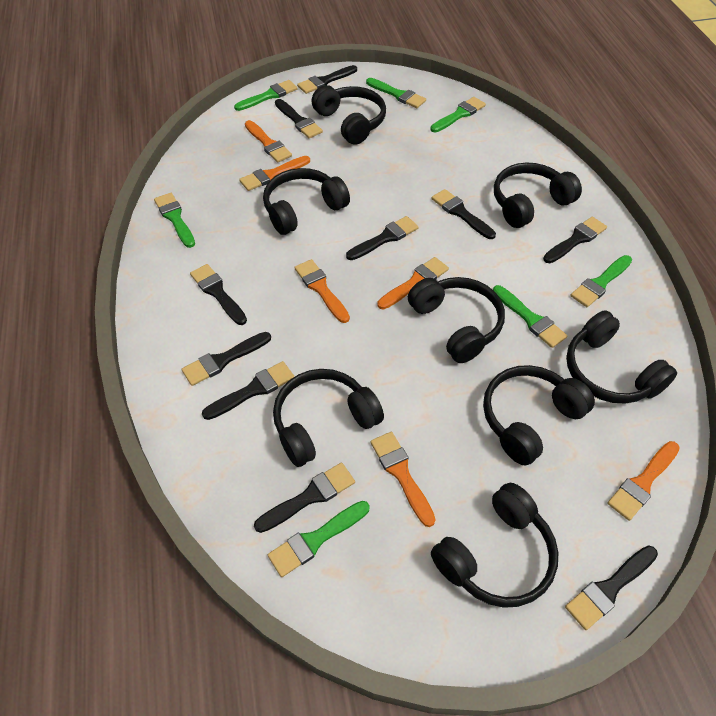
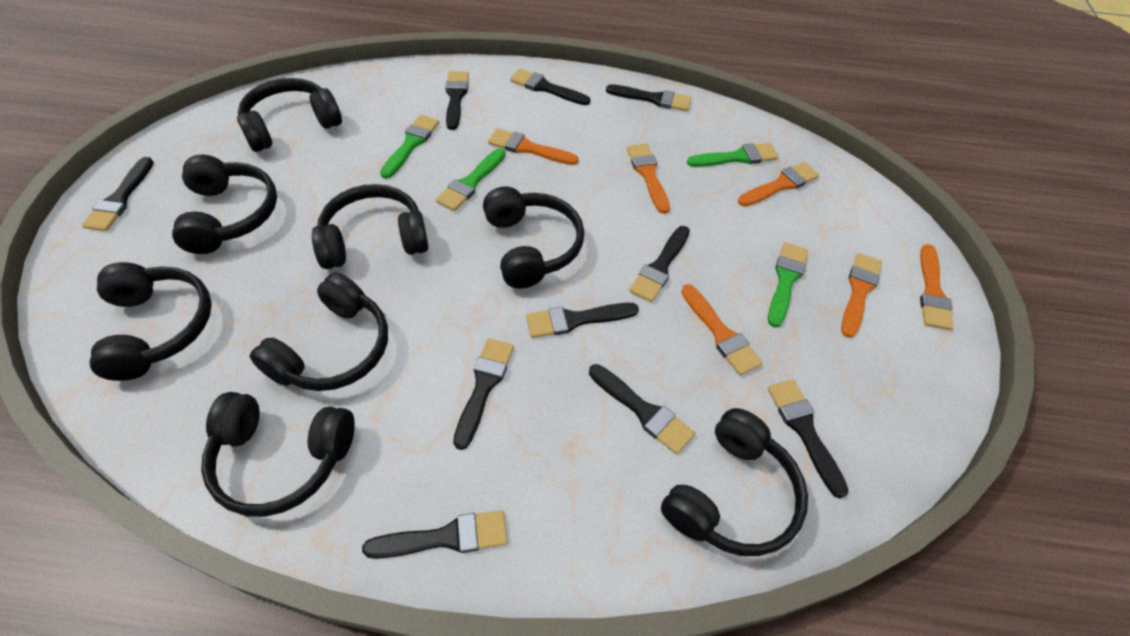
green brush: 7 -> 4

